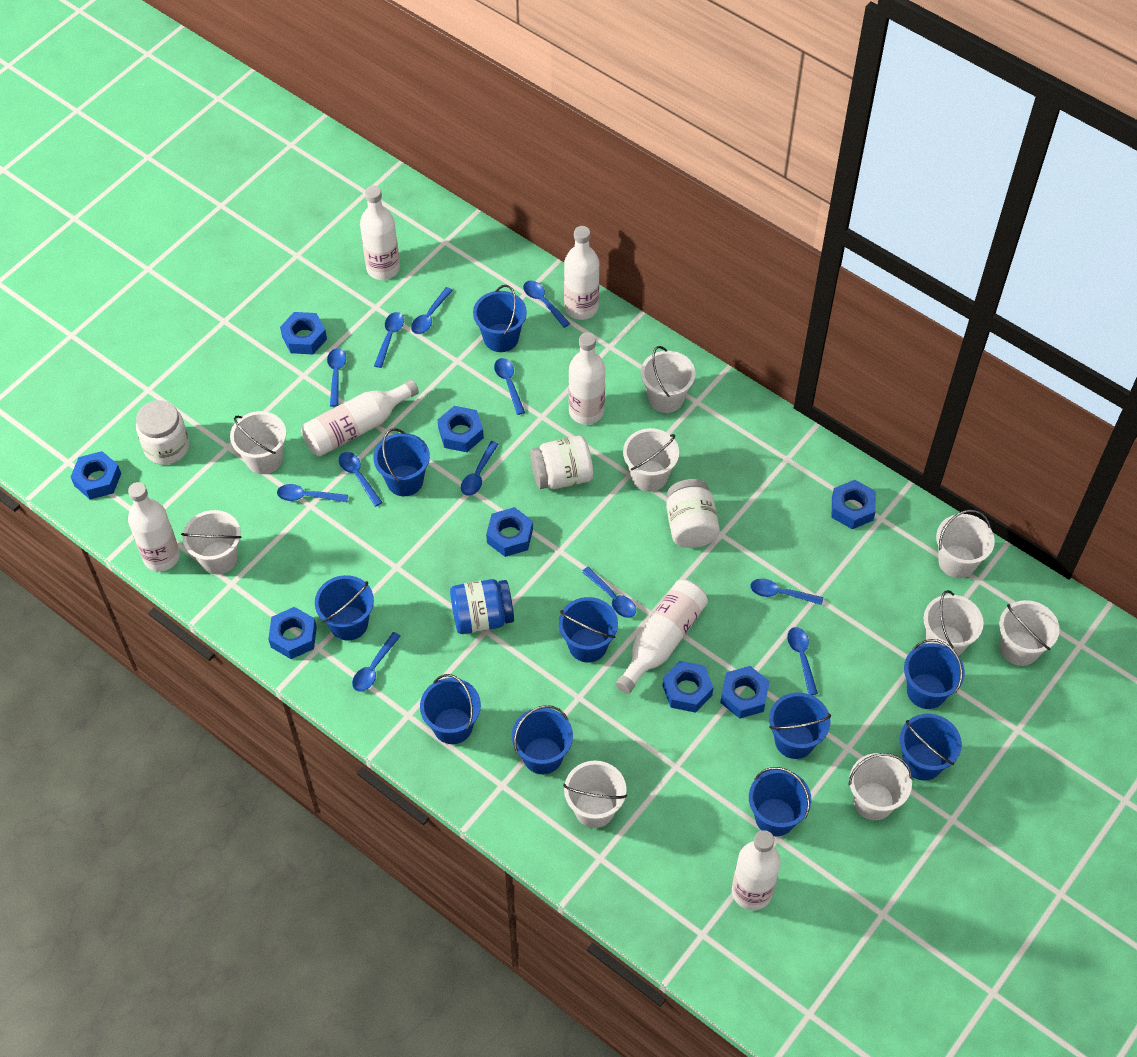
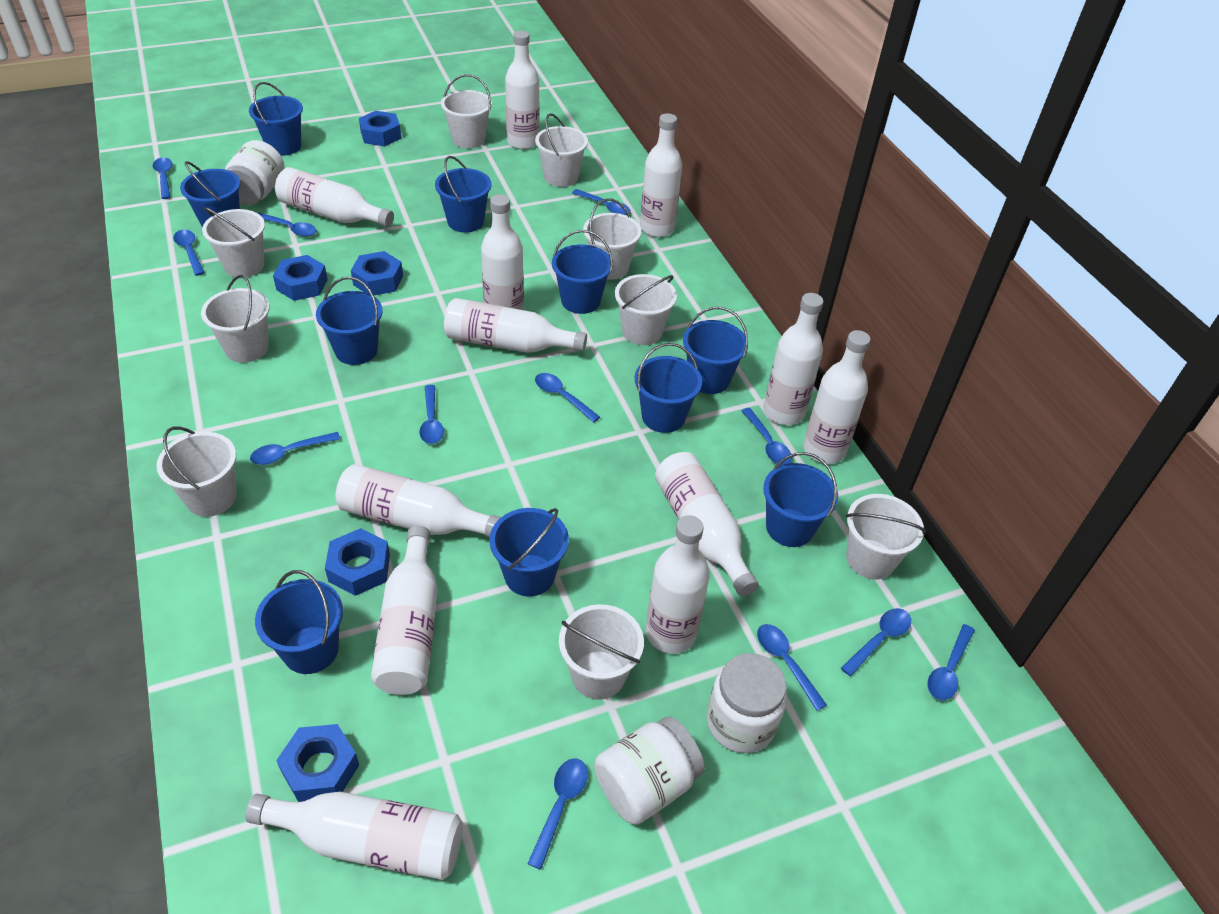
blue jar: 1 -> 0
blue nut: 8 -> 5
white bottle: 7 -> 12

